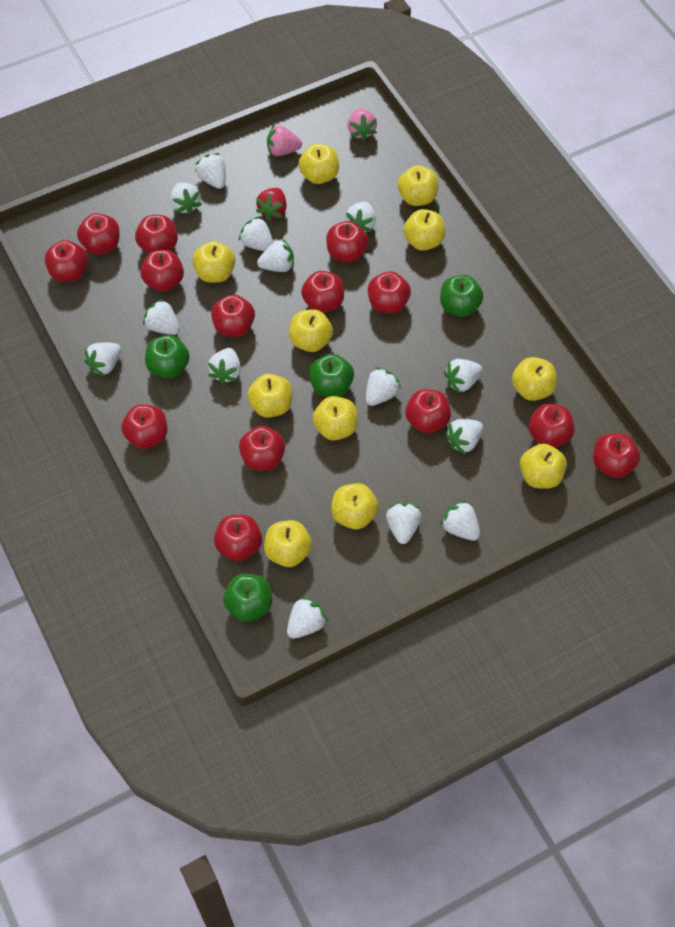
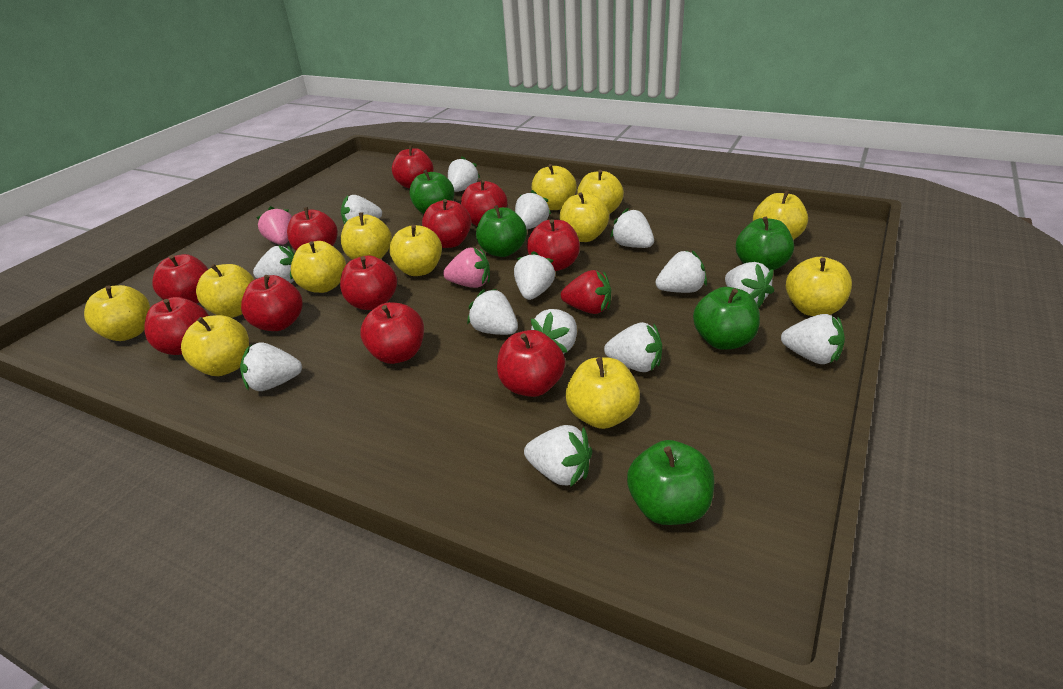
green apple: 4 -> 5
red apple: 14 -> 11
yellow apple: 11 -> 12

